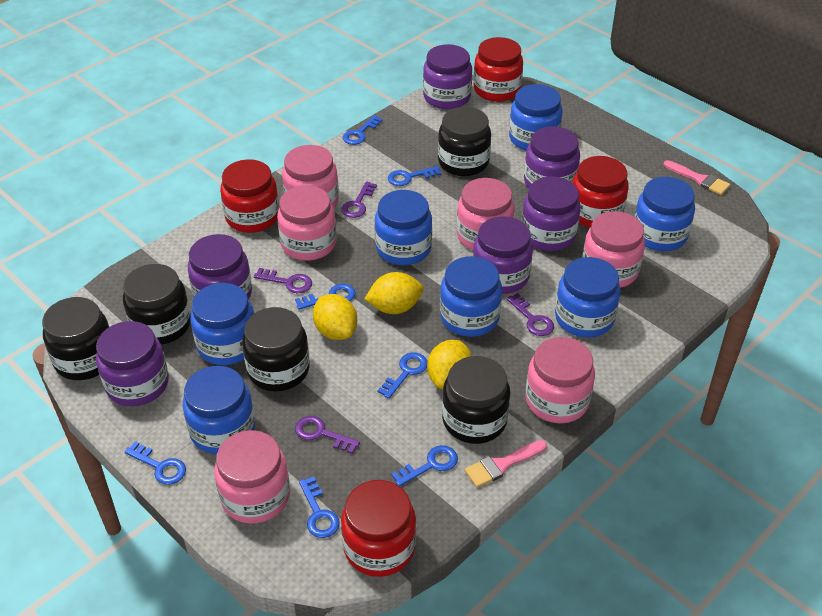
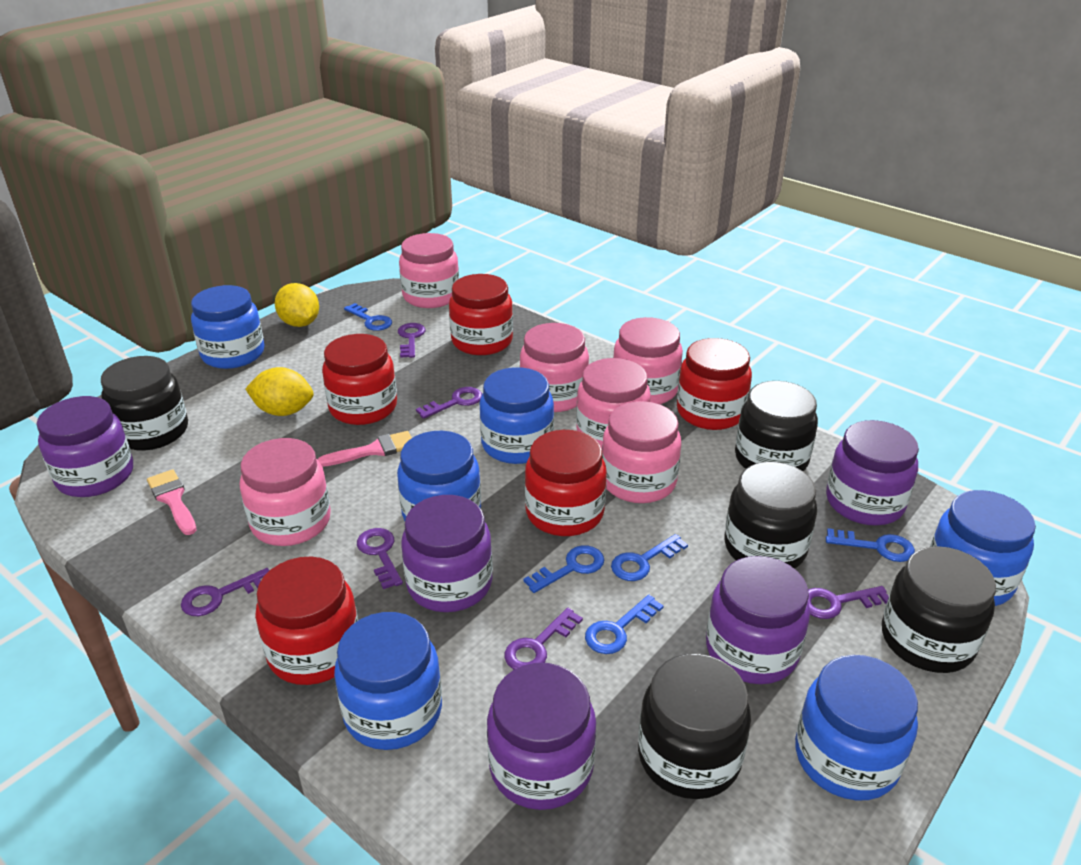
blue jar: 7 -> 6
blue key: 7 -> 5
purple jar: 6 -> 5
purple key: 4 -> 6
red jar: 4 -> 5
yellow lemon: 3 -> 2

